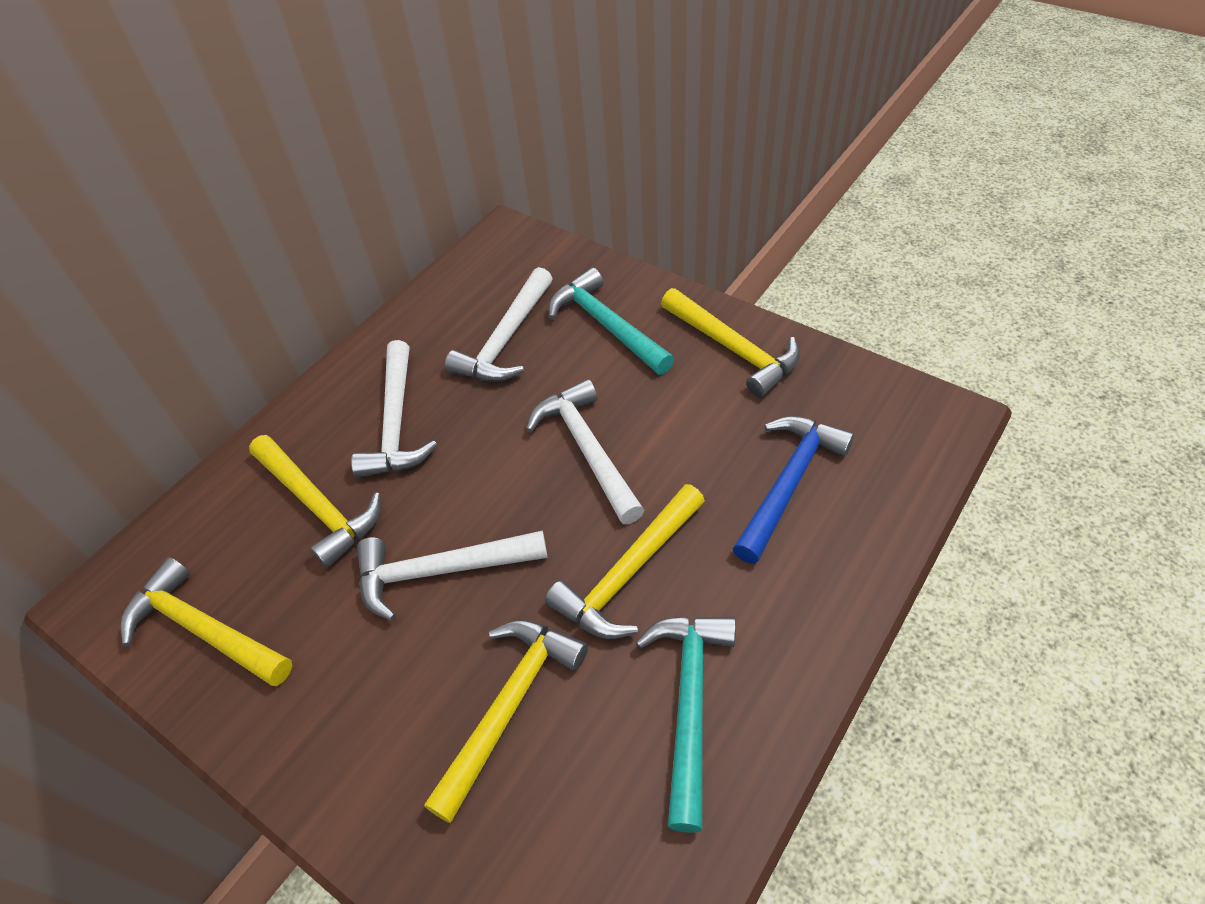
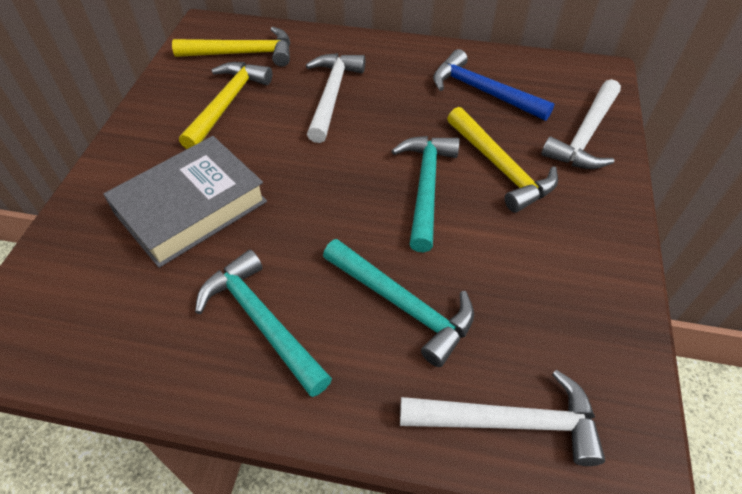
grey book: 0 -> 1
turquoise hammer: 2 -> 3
white hammer: 4 -> 3
yellow hammer: 5 -> 3

